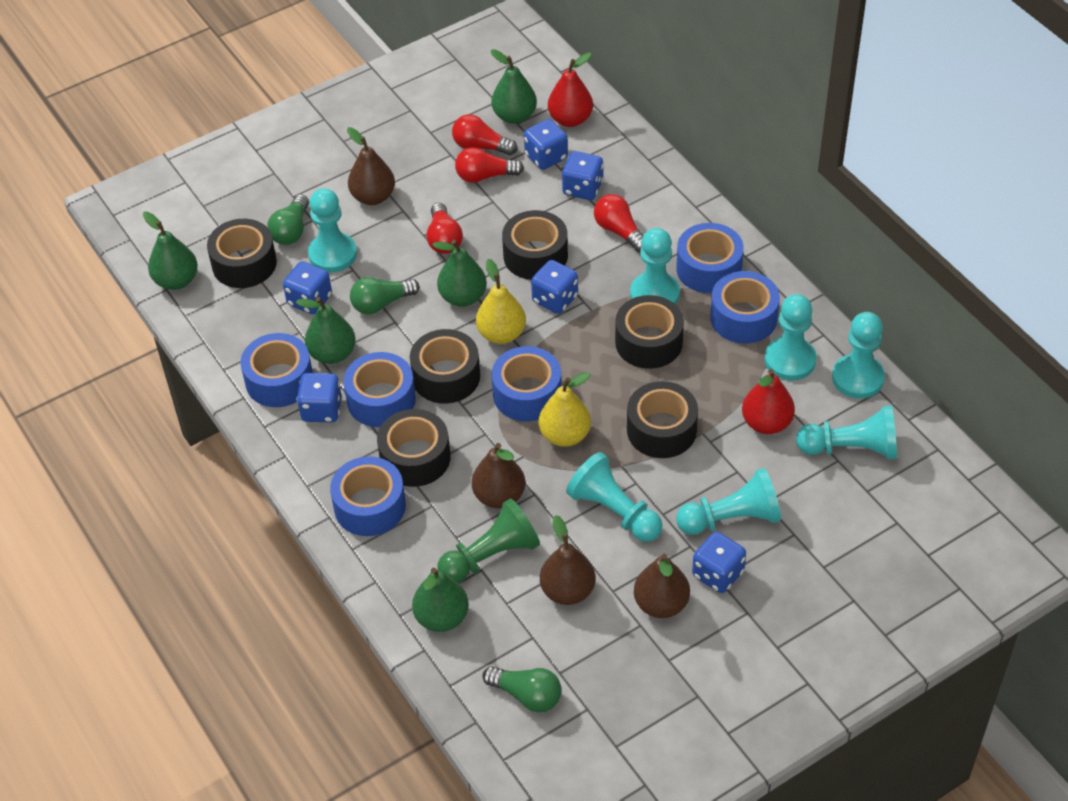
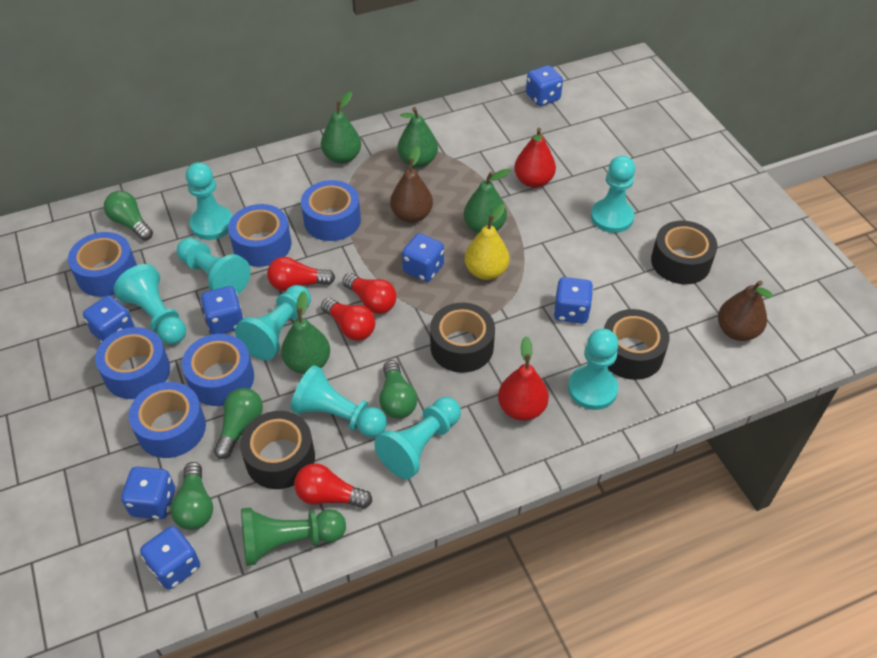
black tape: 6 -> 4
blue dice: 6 -> 7
brown pear: 4 -> 2
green light bulb: 3 -> 4
green pear: 5 -> 4
turquoise pawn: 7 -> 8
yellow pear: 2 -> 1

